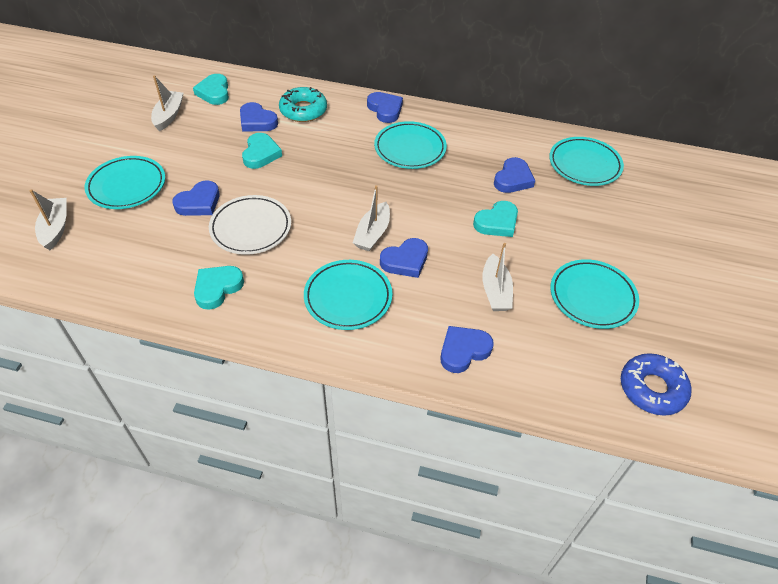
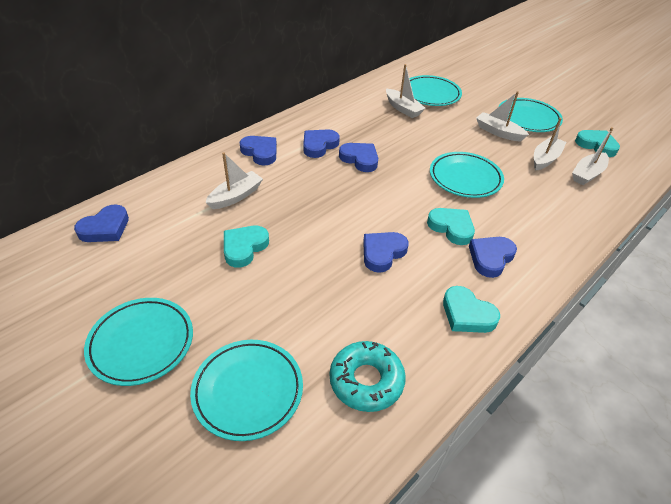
blue donut: 1 -> 0
white boat: 4 -> 5
white plate: 1 -> 0

